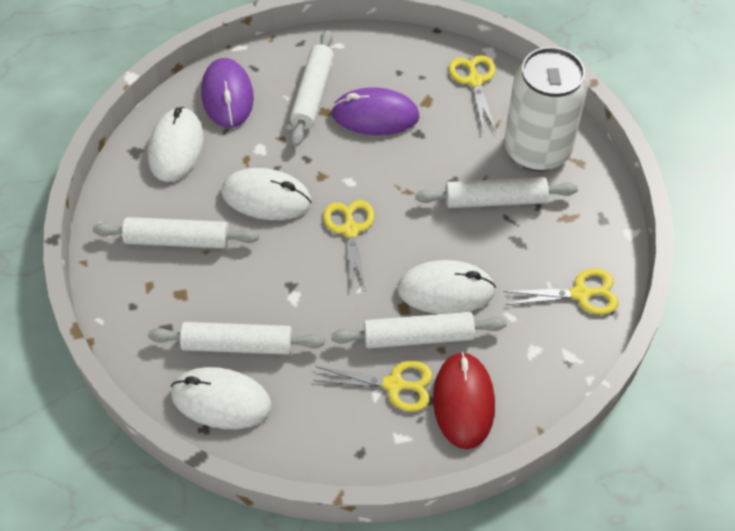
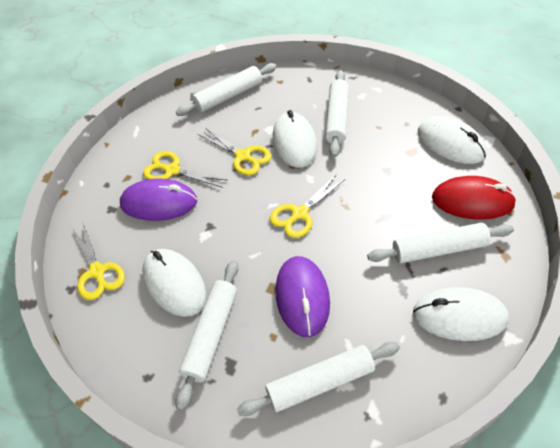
white can: 1 -> 0

